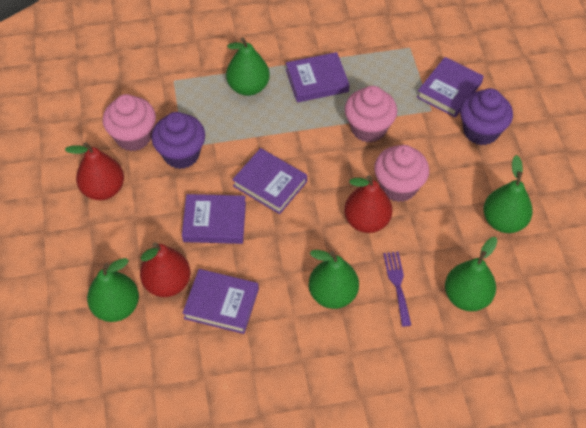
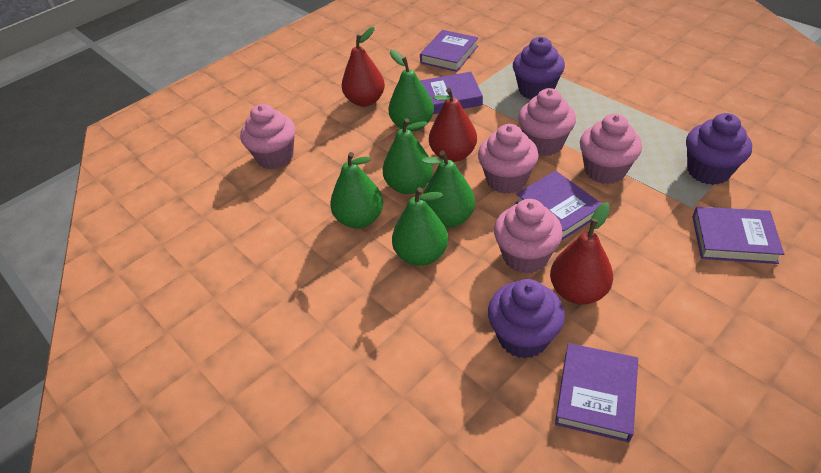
pink cupcake: 3 -> 5
purple cupcake: 2 -> 3
purple fork: 1 -> 0

